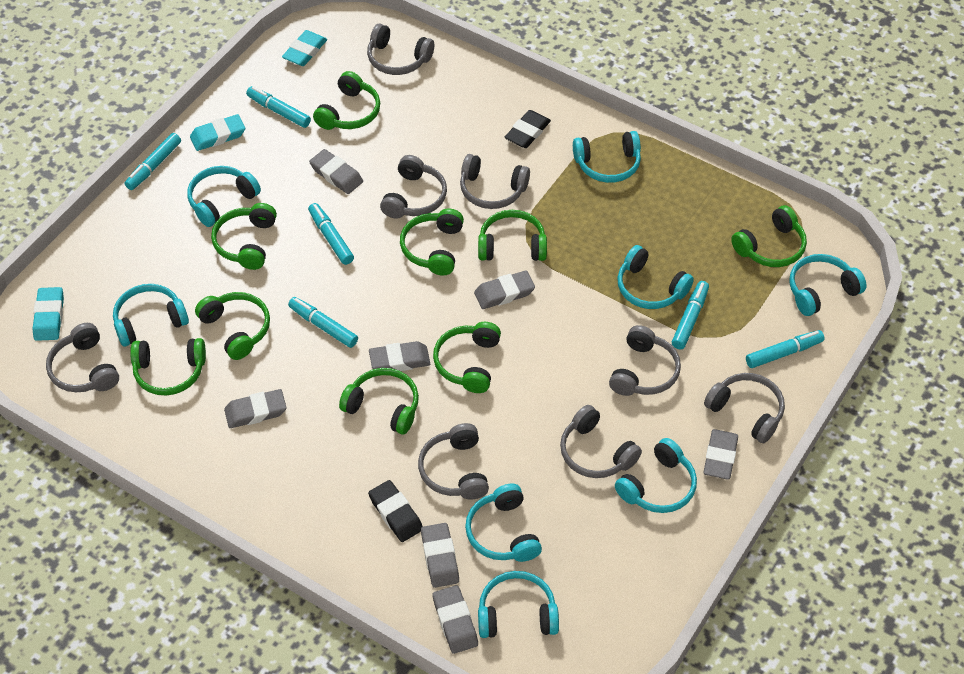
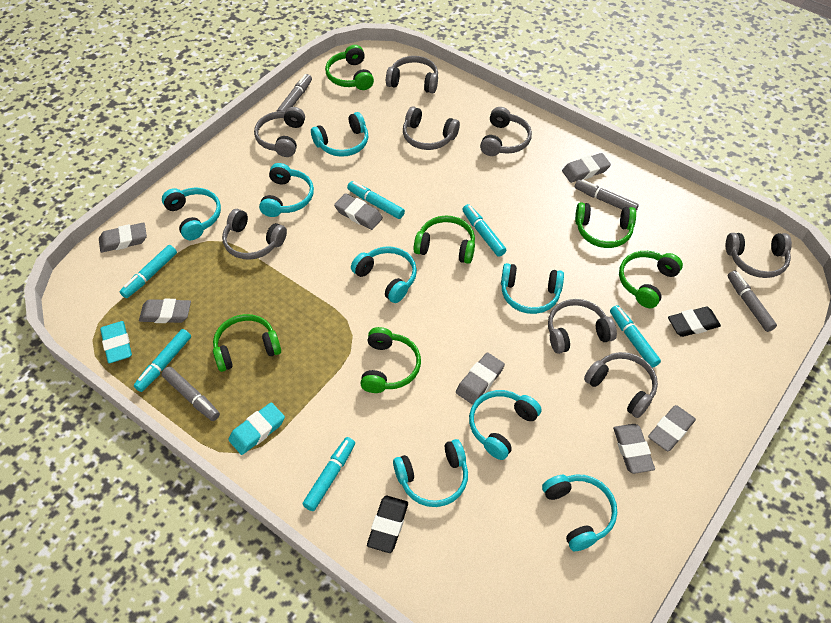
green headphones: 9 -> 6
grey marker: 0 -> 4
turquoise eraser: 3 -> 2

